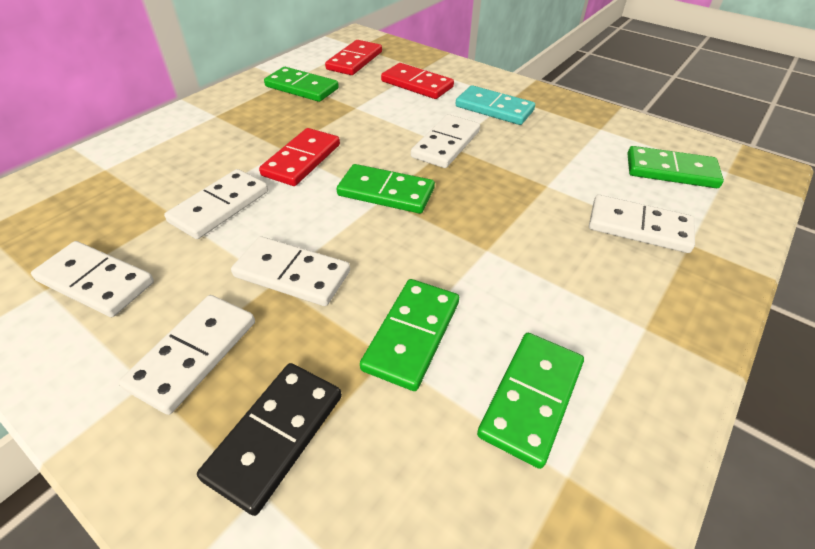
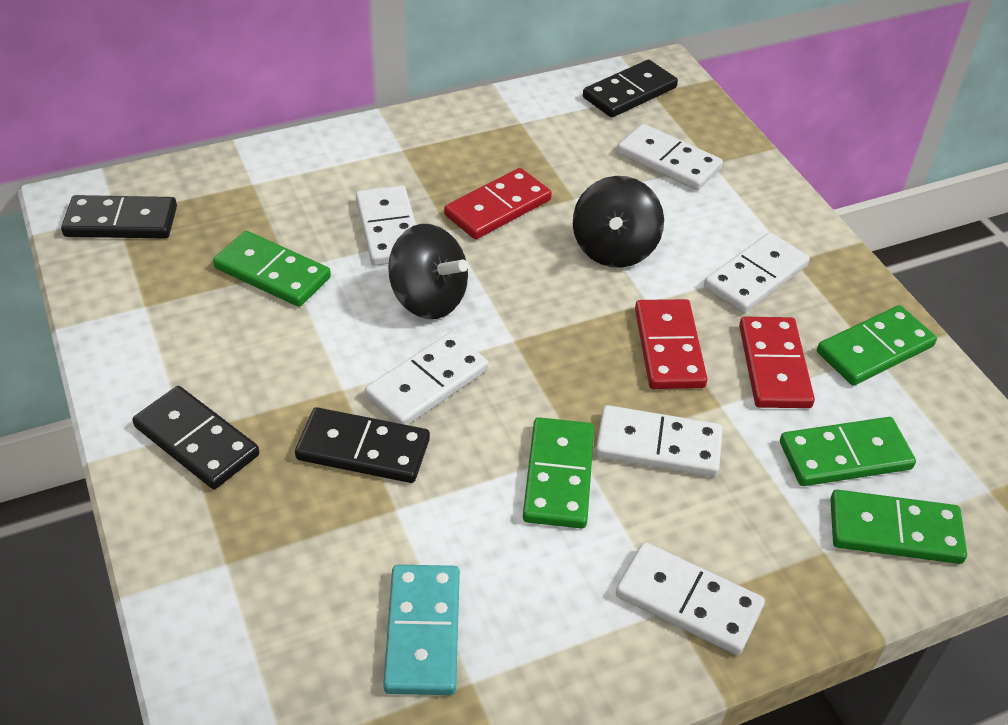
black domino: 1 -> 4
black spinning top: 0 -> 2

